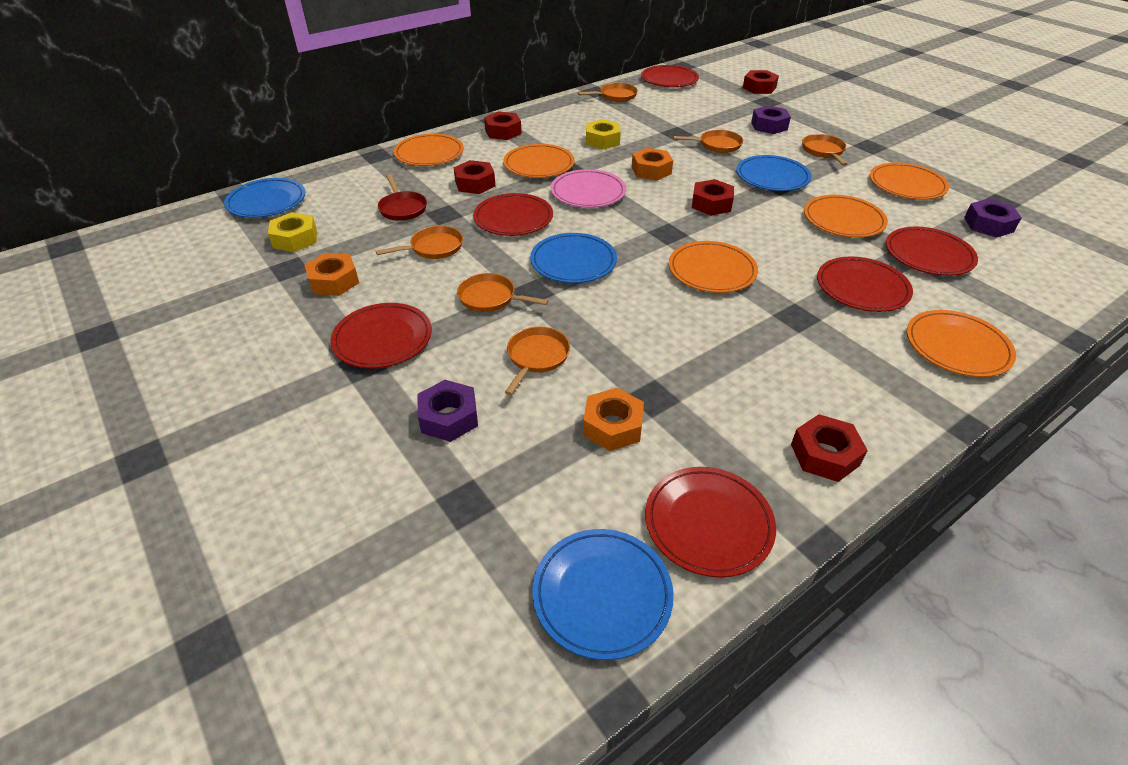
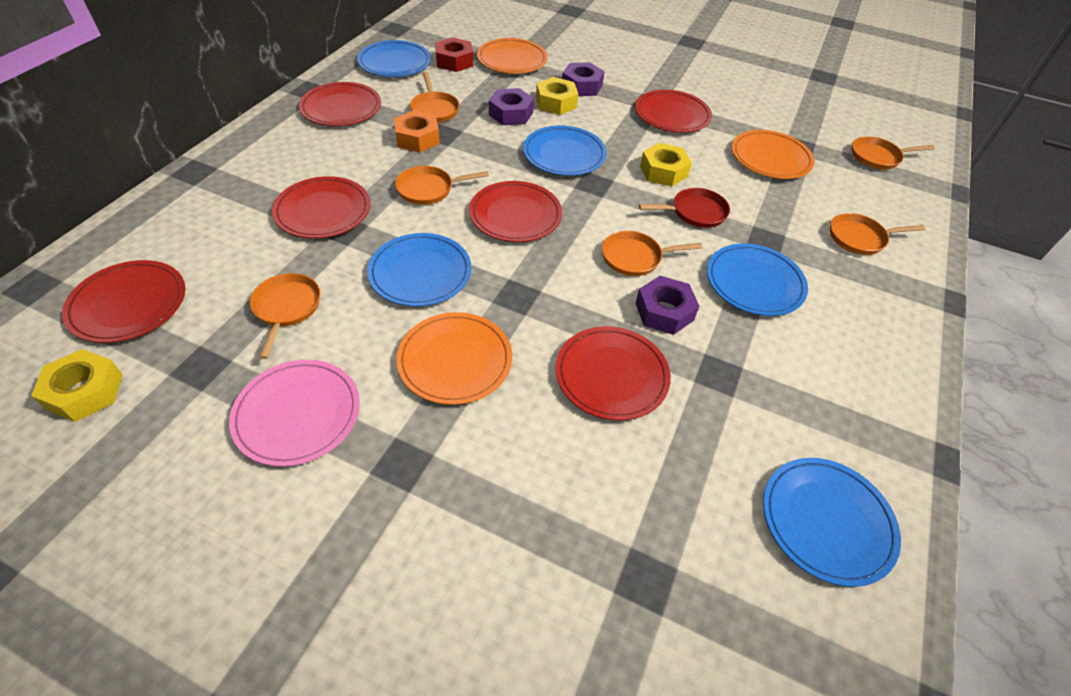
blue plate: 4 -> 5
orange nut: 3 -> 1
orange plate: 6 -> 3
red nut: 5 -> 1
yellow nut: 2 -> 3

